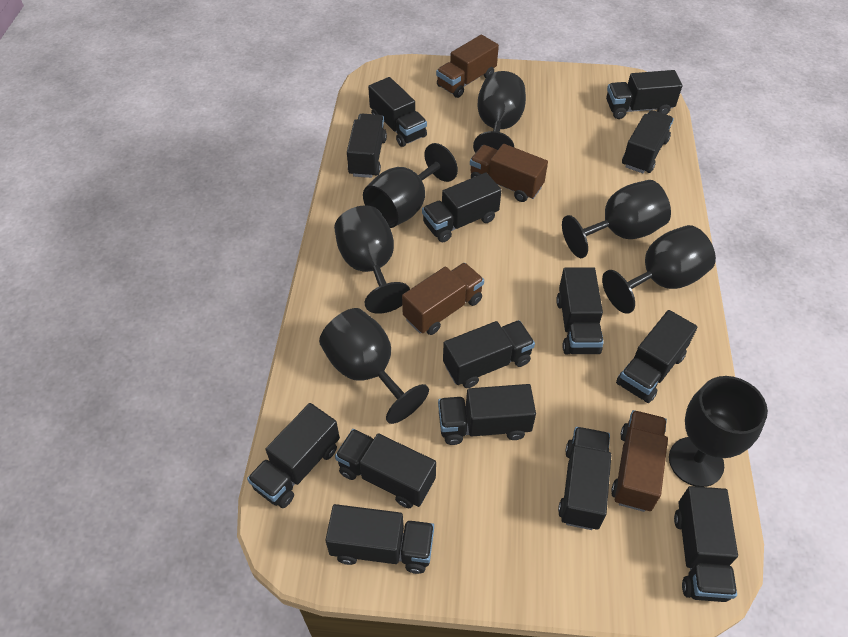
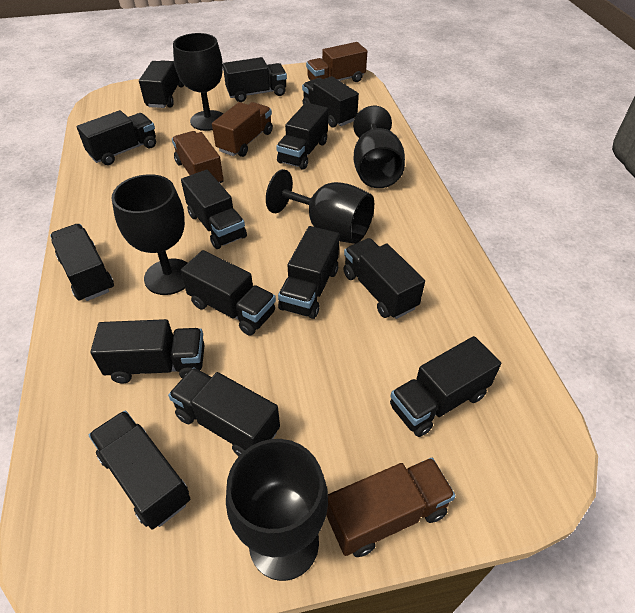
black goblet: 7 -> 5

